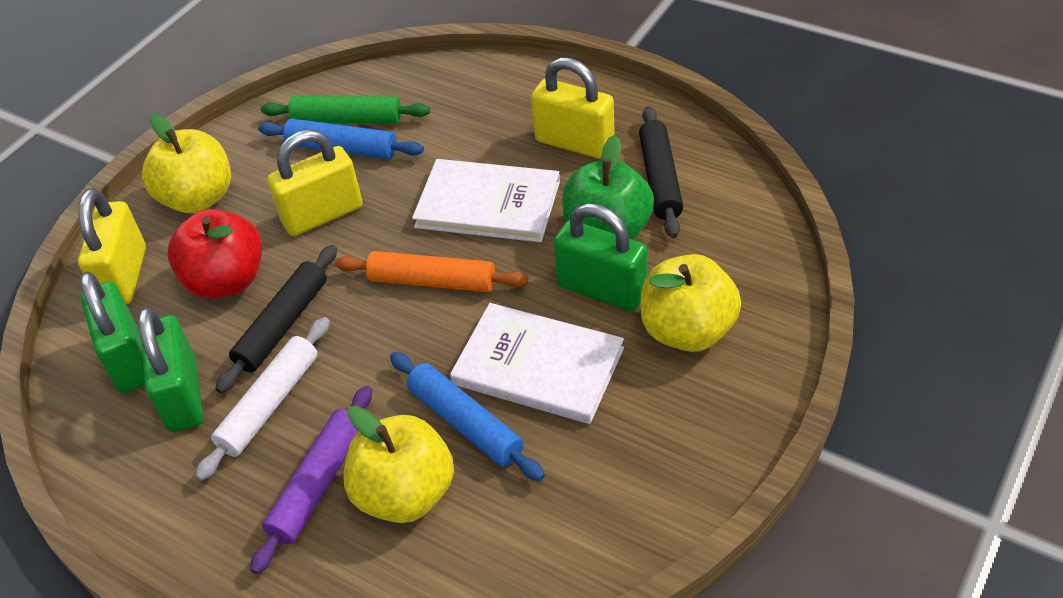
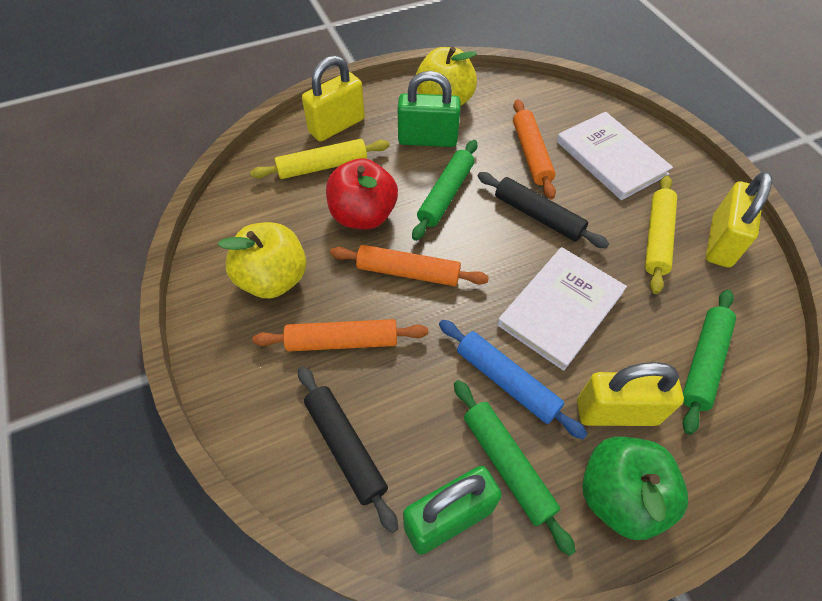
blue rolling pin: 2 -> 1
green padlock: 3 -> 2
green rolling pin: 1 -> 3
orange rolling pin: 1 -> 3
purple rolling pin: 1 -> 0
white rolling pin: 1 -> 0
yellow apple: 3 -> 2
yellow rolling pin: 0 -> 2

